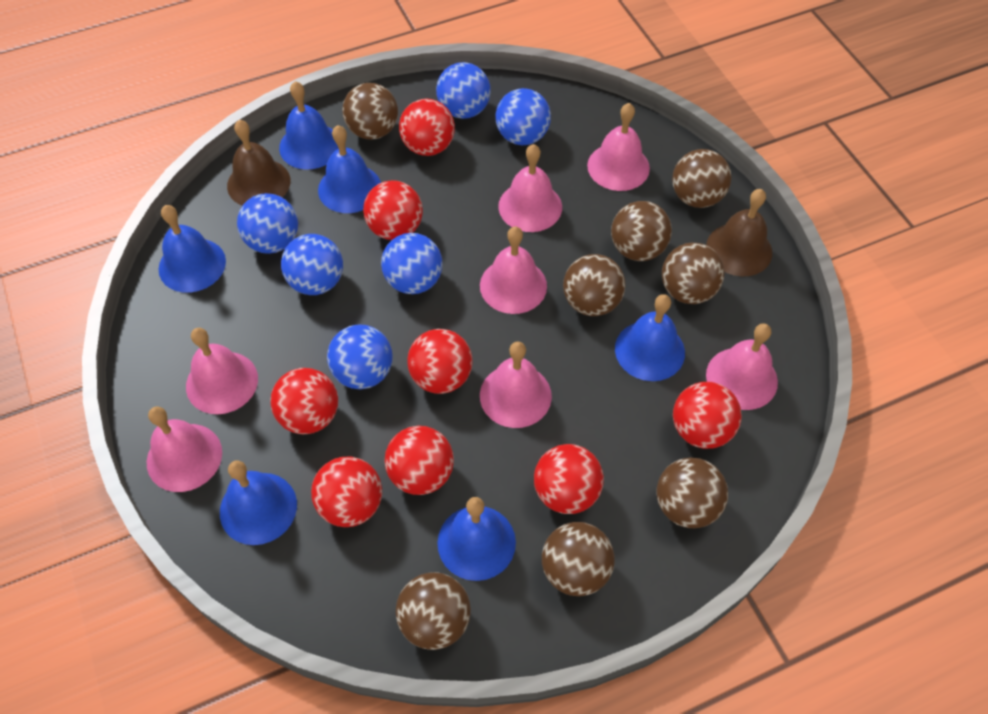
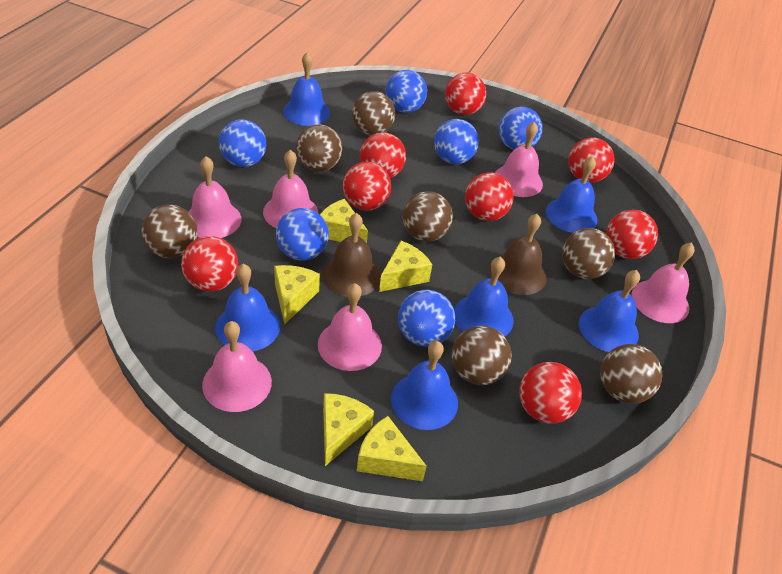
brown ball: 8 -> 7
pink bell: 7 -> 6
yellow cheese: 0 -> 5

